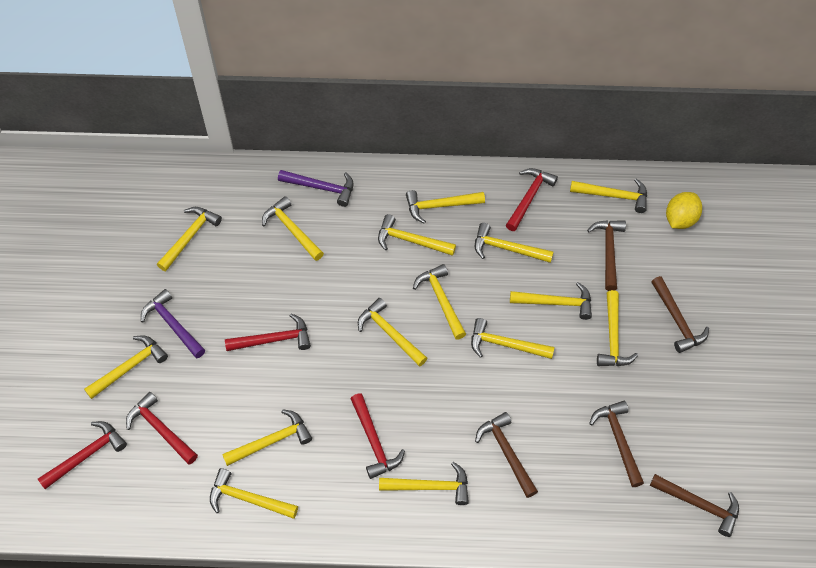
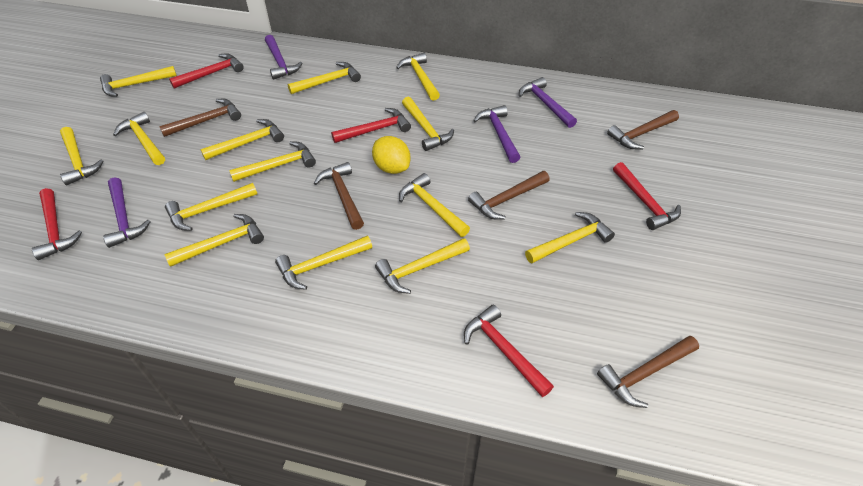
purple hammer: 2 -> 4
yellow hammer: 15 -> 14

